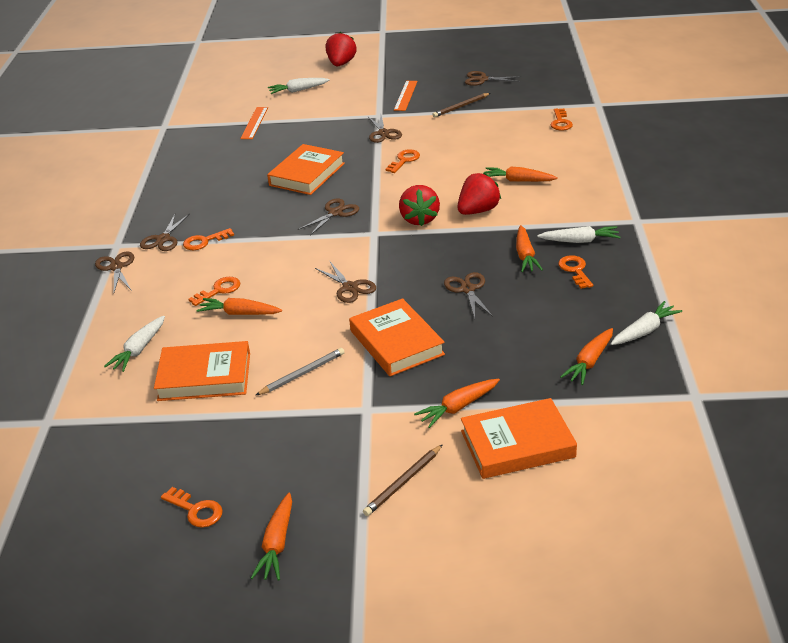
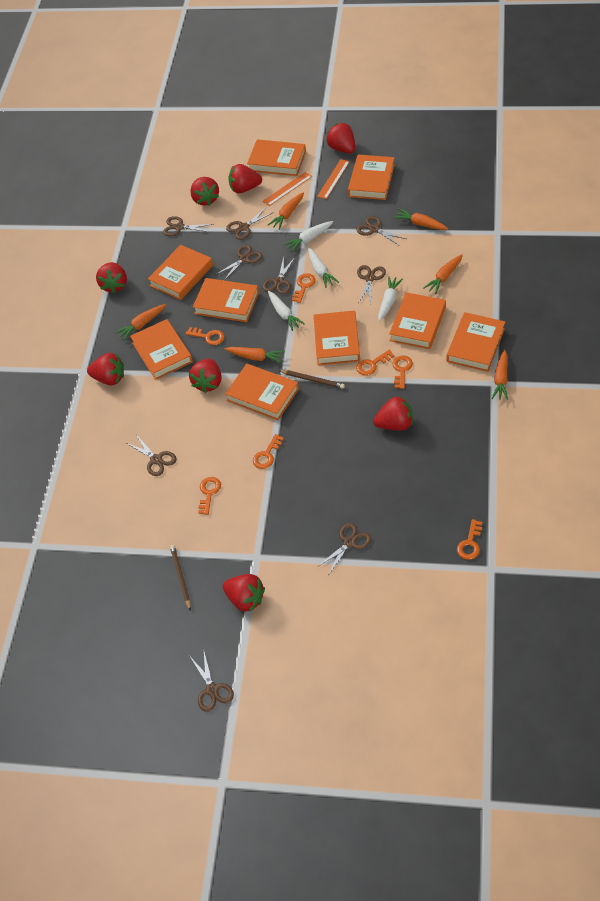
brown scissors: 7 -> 9
grey pencil: 1 -> 0
orange book: 4 -> 9
orange key: 6 -> 7
red strawberry: 3 -> 8

